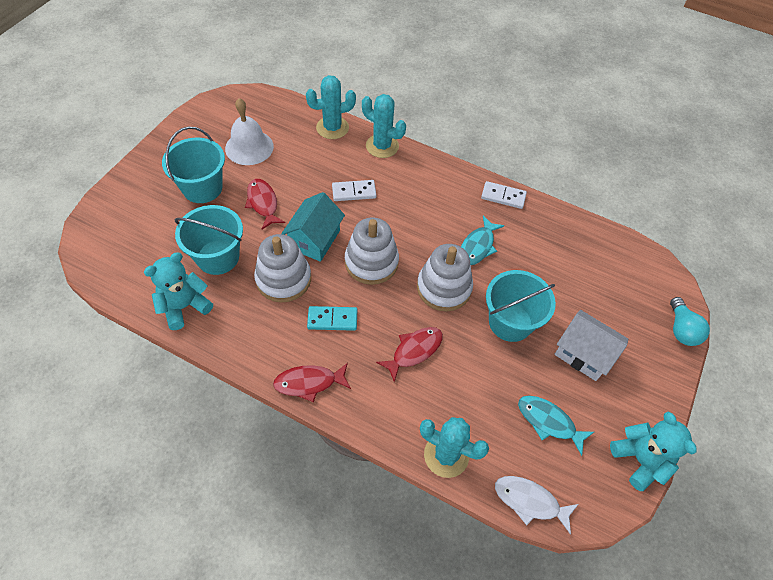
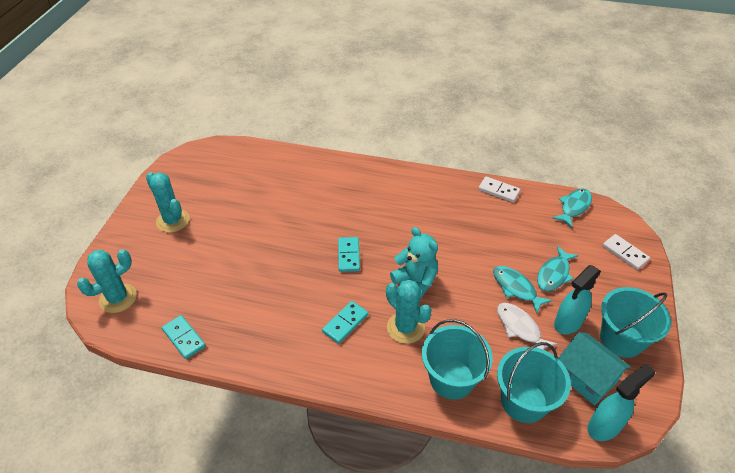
red fish: 3 -> 0
turquoise domino: 1 -> 3
turquoise fish: 2 -> 3
turquoise light bulb: 1 -> 0
turquoise spray bottle: 0 -> 2
turquoise teddy bear: 2 -> 1
white bell: 1 -> 0
white house: 1 -> 0
white stacking toy: 3 -> 0

